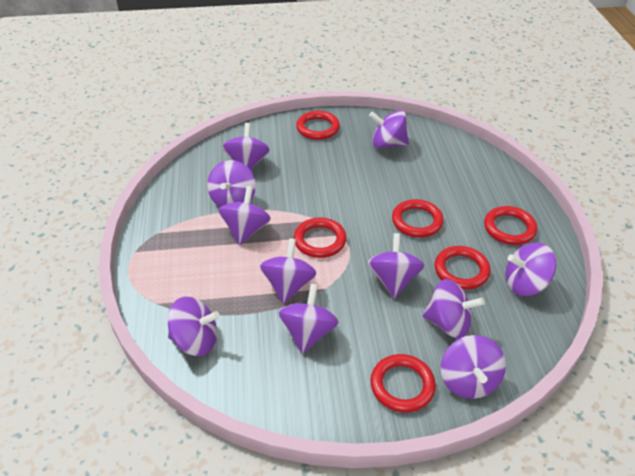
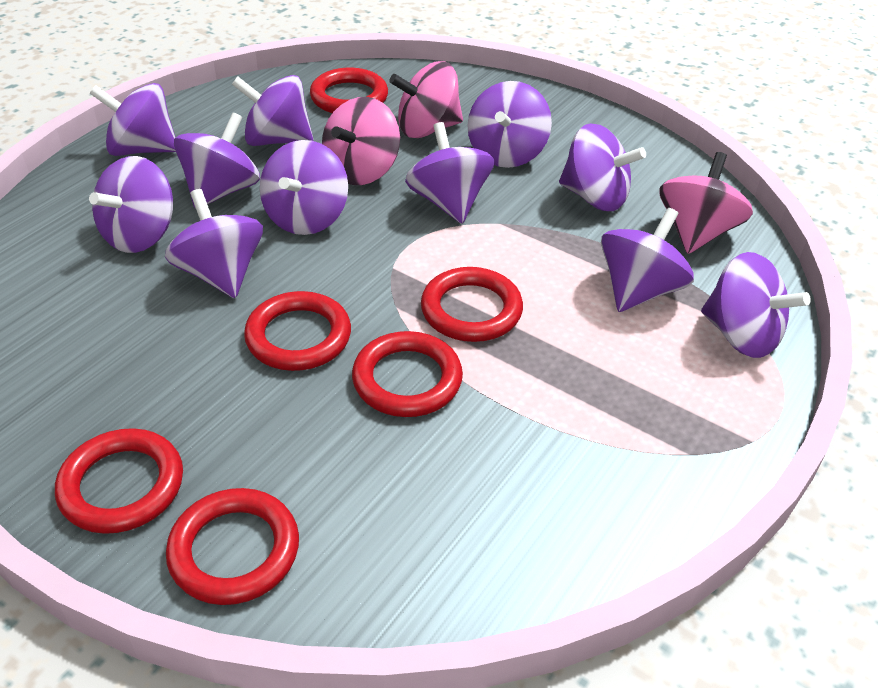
pink spinning top: 0 -> 3

